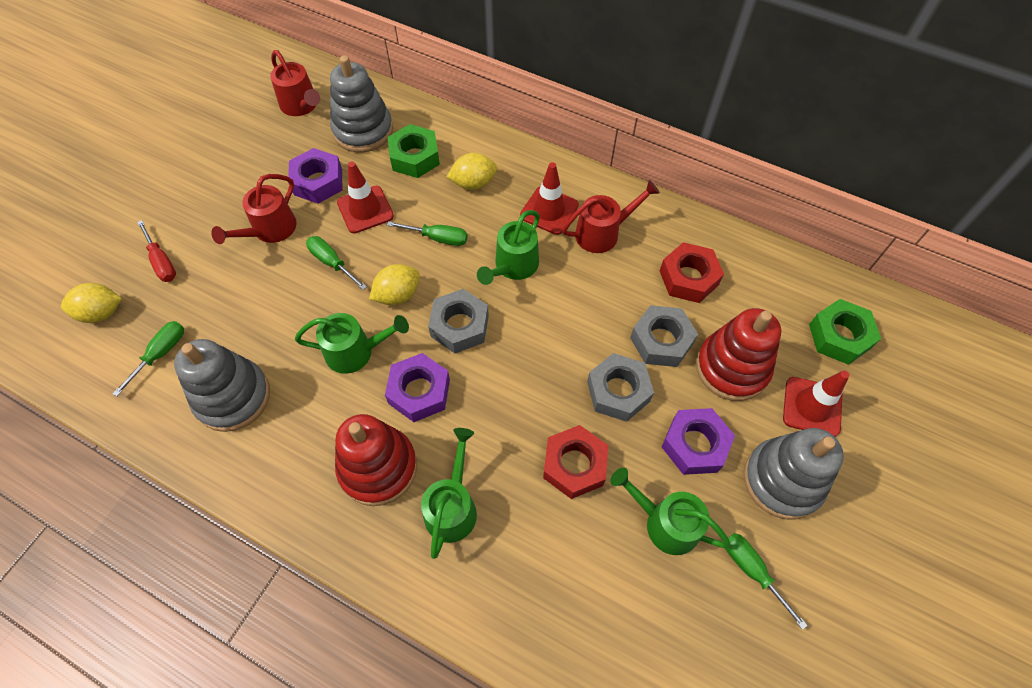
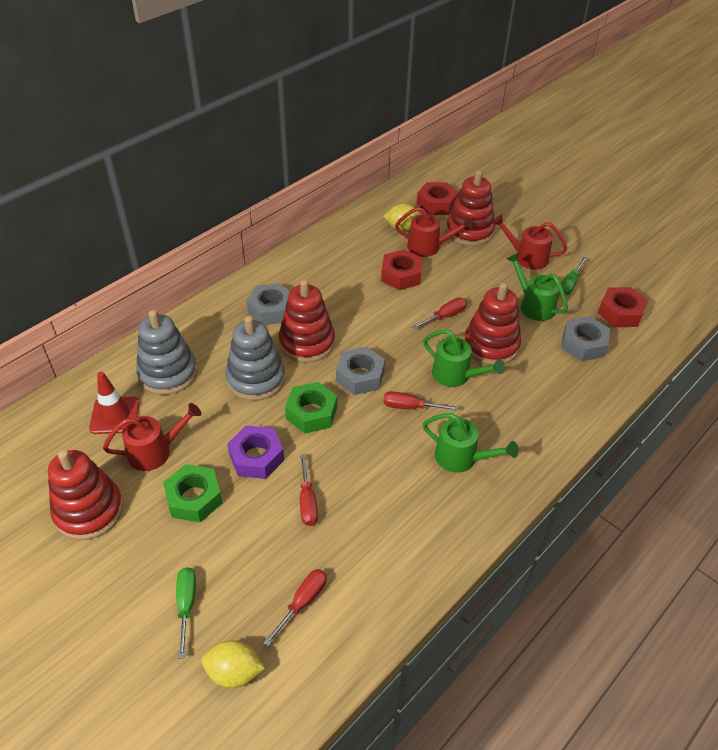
green screwdriver: 4 -> 2
green watering can: 4 -> 3
grey stacking toy: 3 -> 2
purple nut: 3 -> 1
red nut: 2 -> 3
red screwdriver: 1 -> 4
red stacking toy: 2 -> 4
red traffic cone: 3 -> 1
yellow lemon: 3 -> 2

